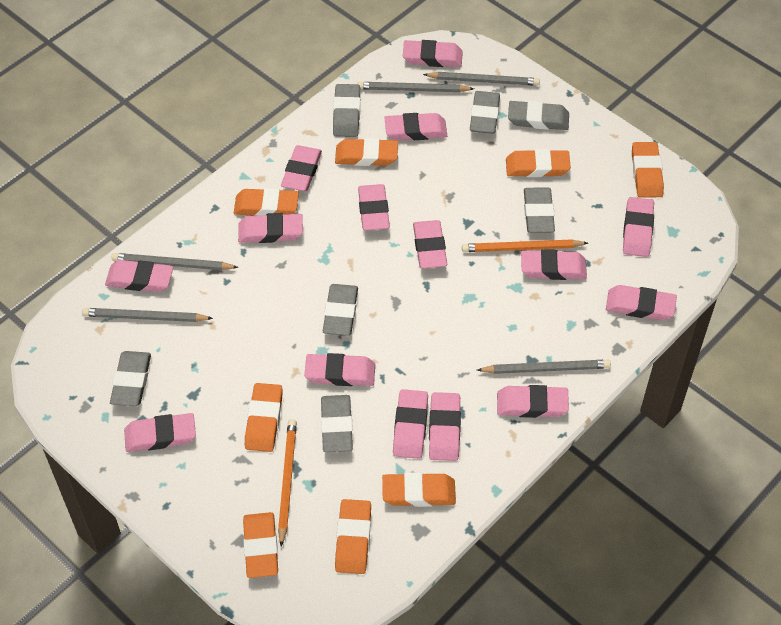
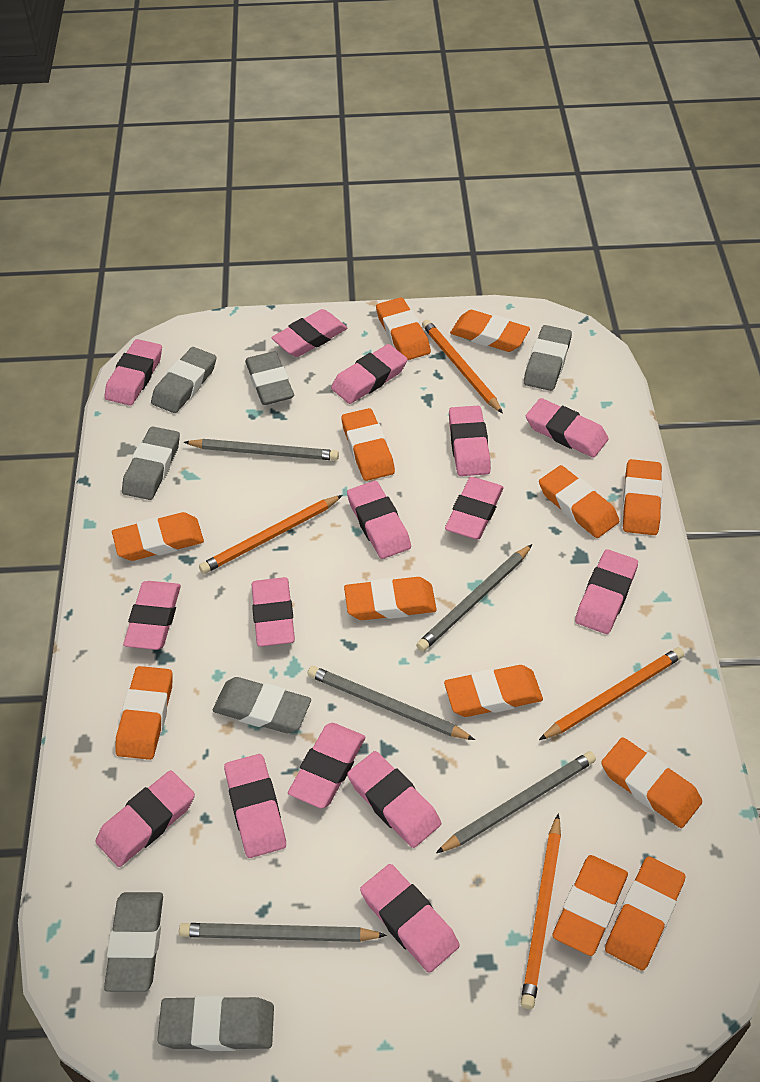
orange eraser: 8 -> 12
orange pencil: 2 -> 4

